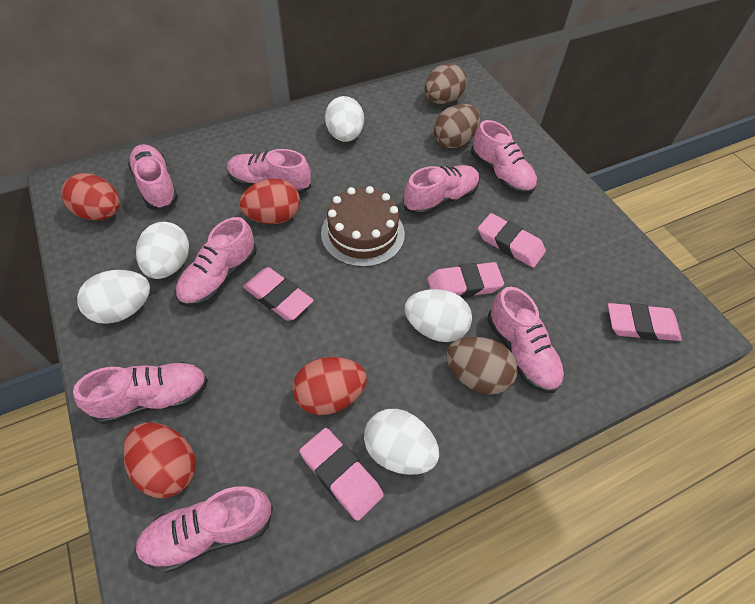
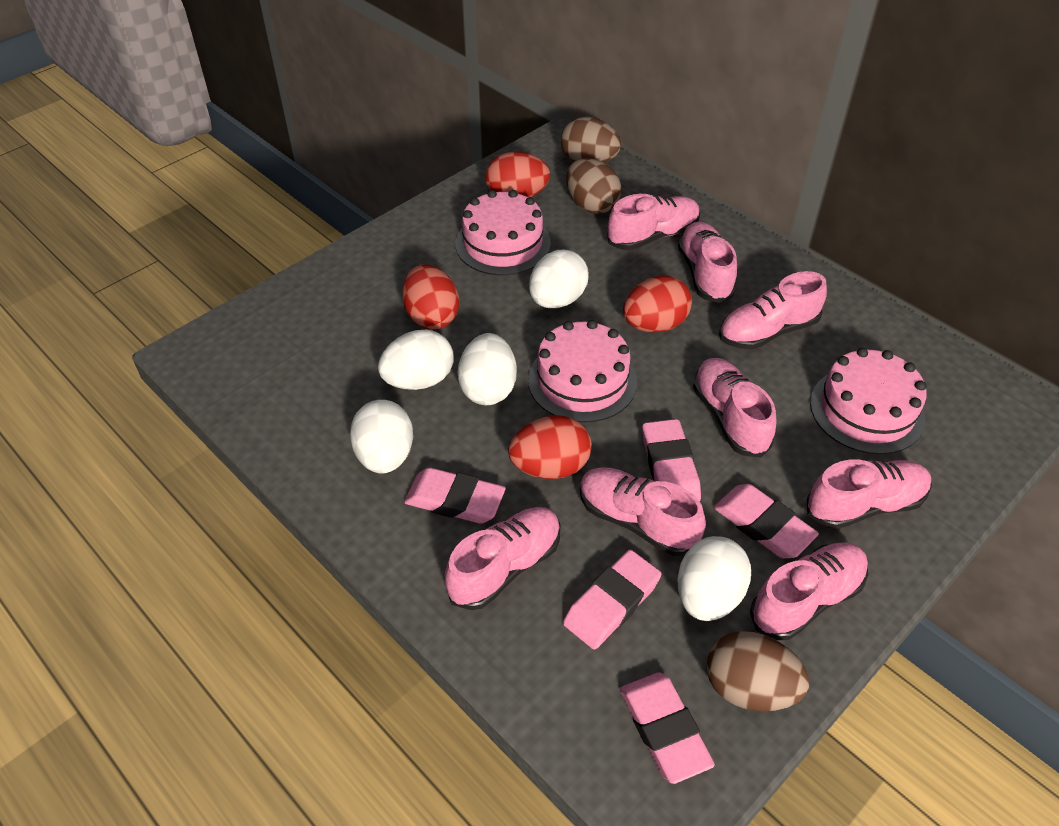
brown cake: 1 -> 0
pink cake: 0 -> 3

